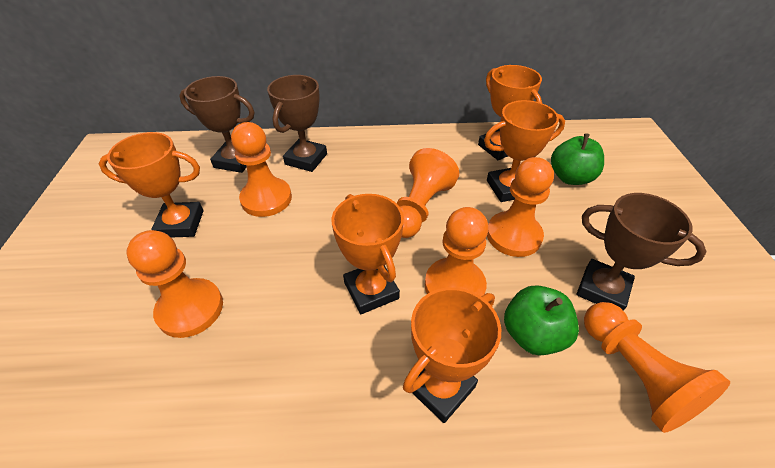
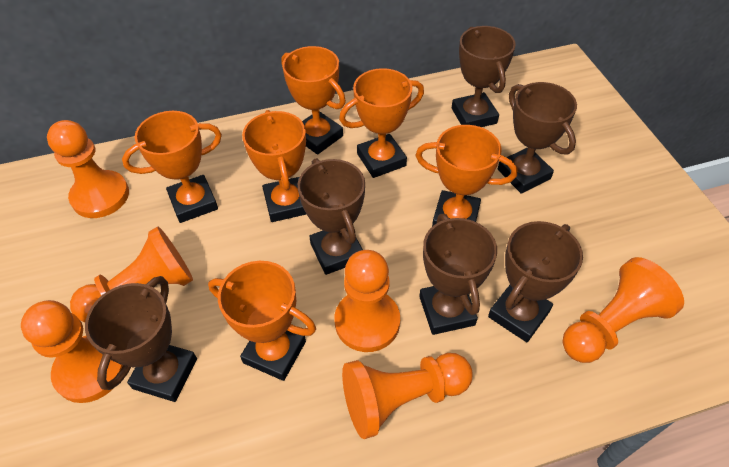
brown trophy: 3 -> 6
green apple: 2 -> 0
orange trophy: 5 -> 6

